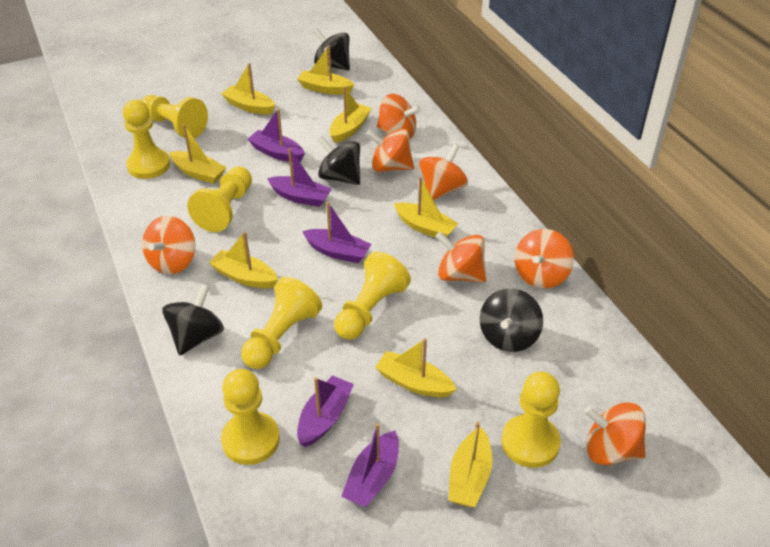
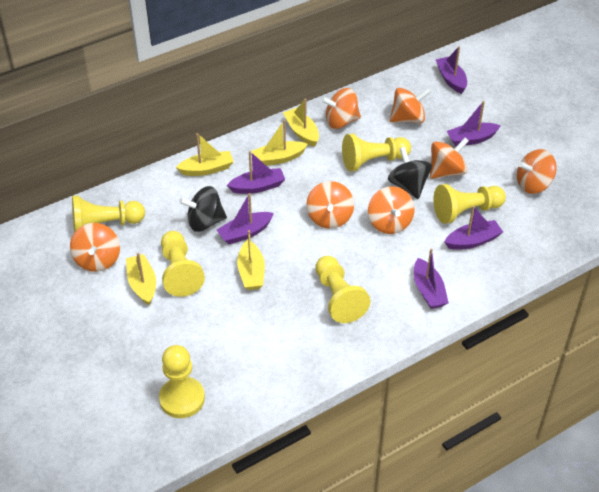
black spinning top: 4 -> 2
purple boat: 5 -> 6
yellow boat: 8 -> 5
yellow pawn: 7 -> 6

